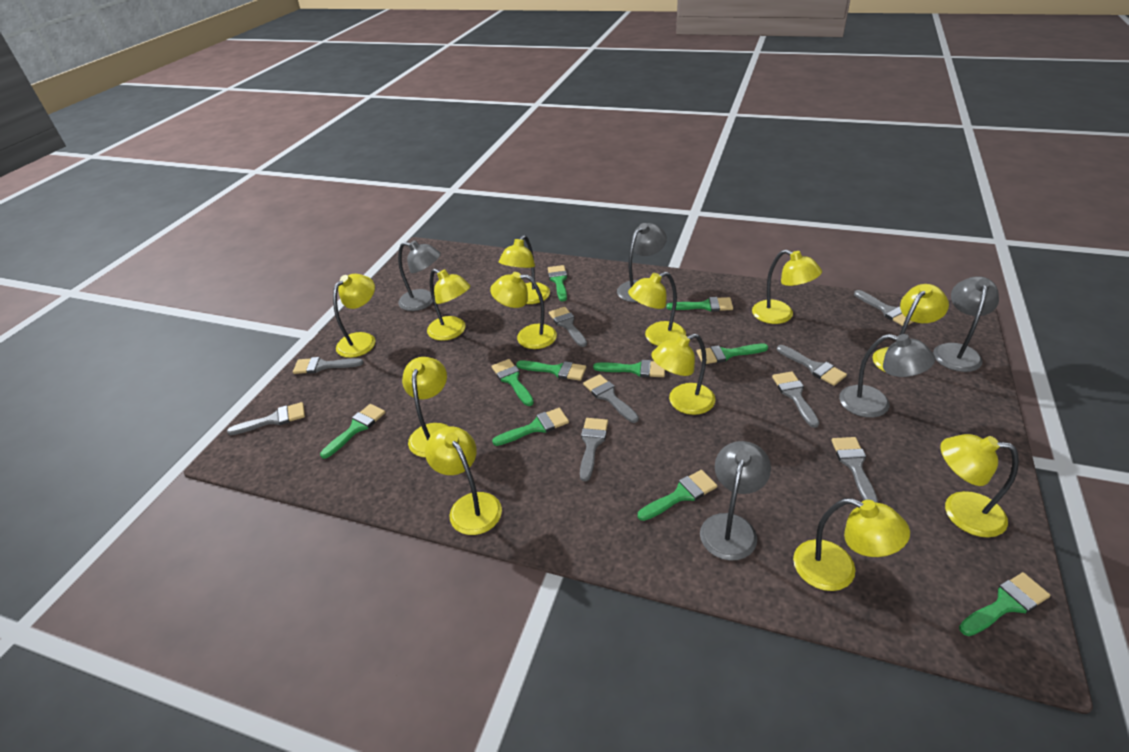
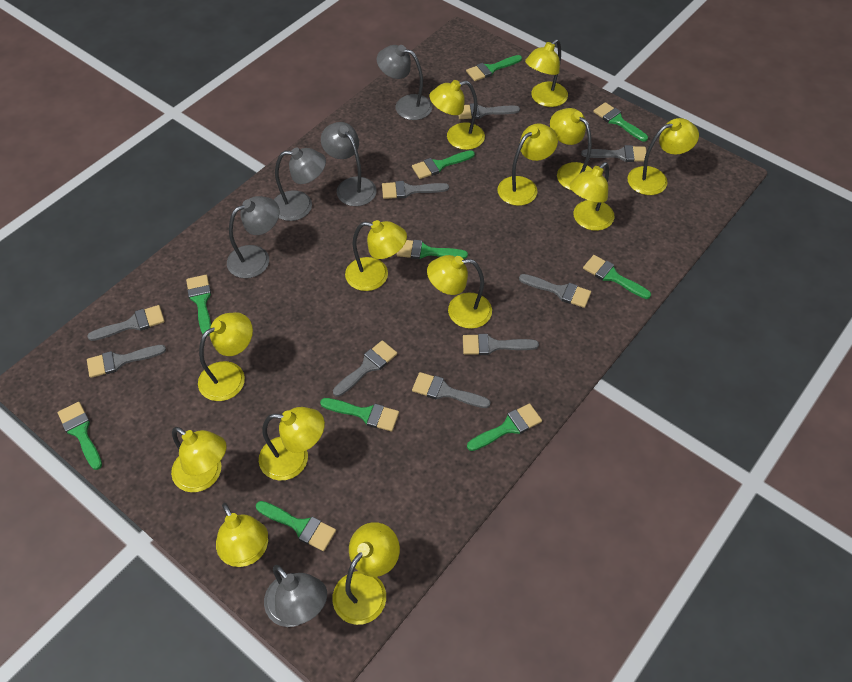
yellow lamp: 12 -> 13

